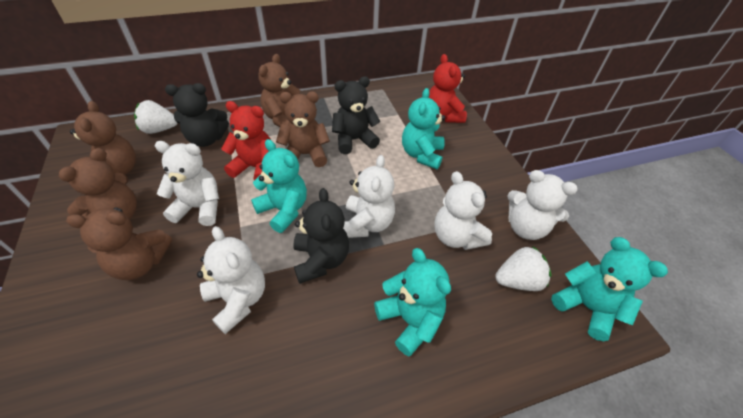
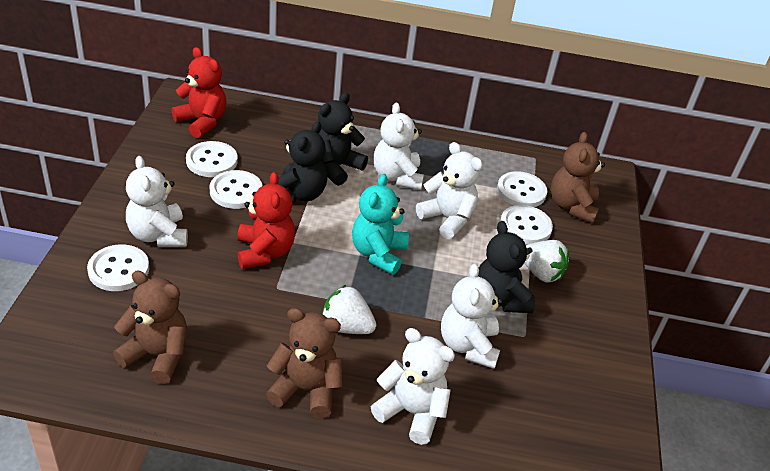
brown teddy bear: 5 -> 3
turquoise teddy bear: 4 -> 1
white button: 0 -> 5

